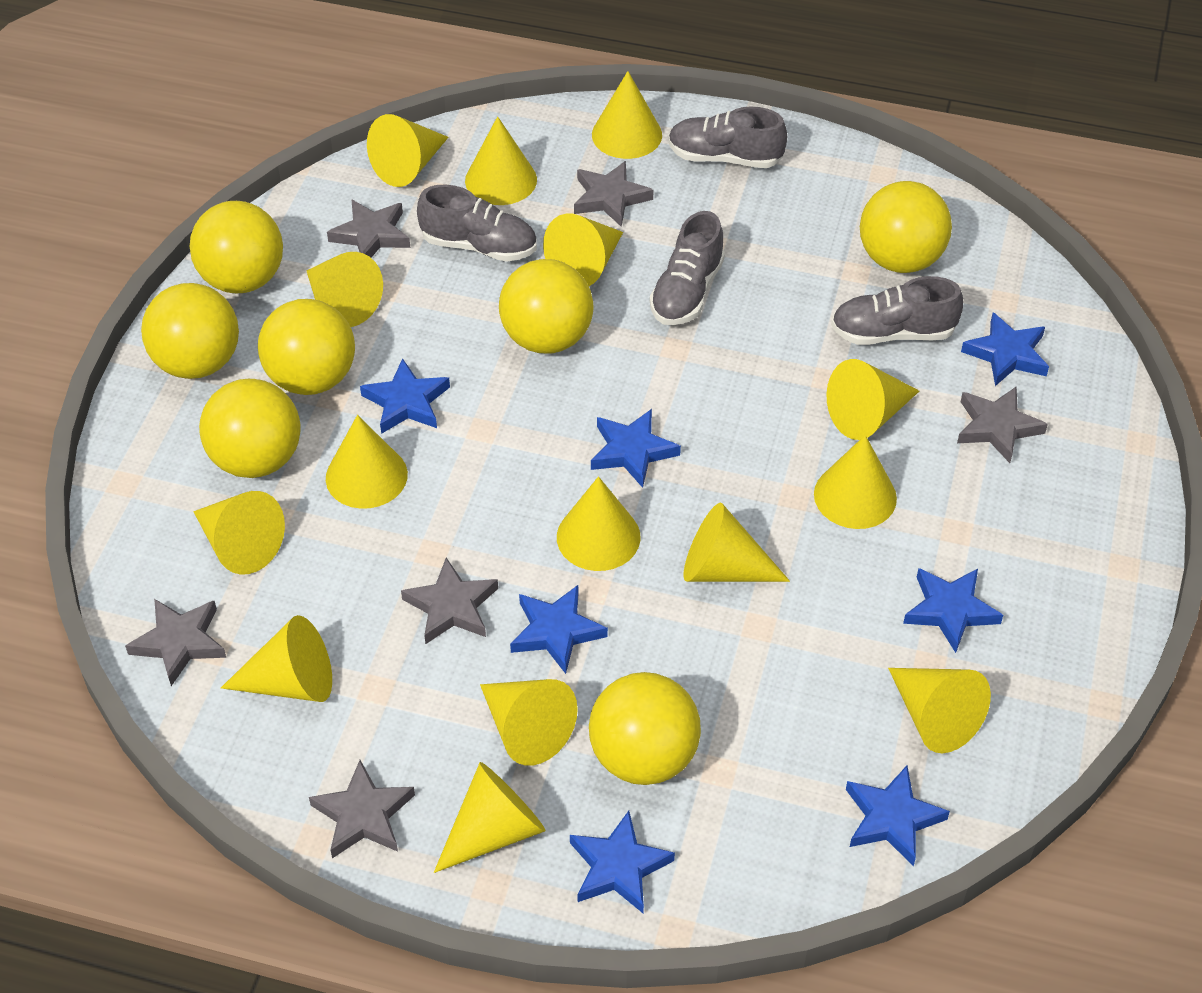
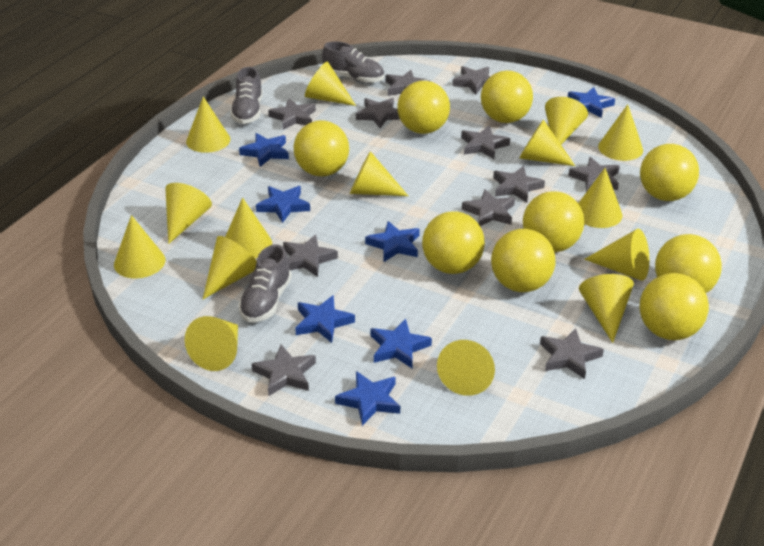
grey shoe: 4 -> 3
grey star: 6 -> 11
yellow ball: 7 -> 9

